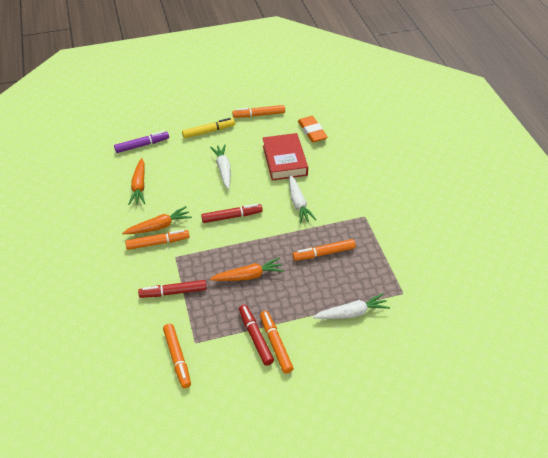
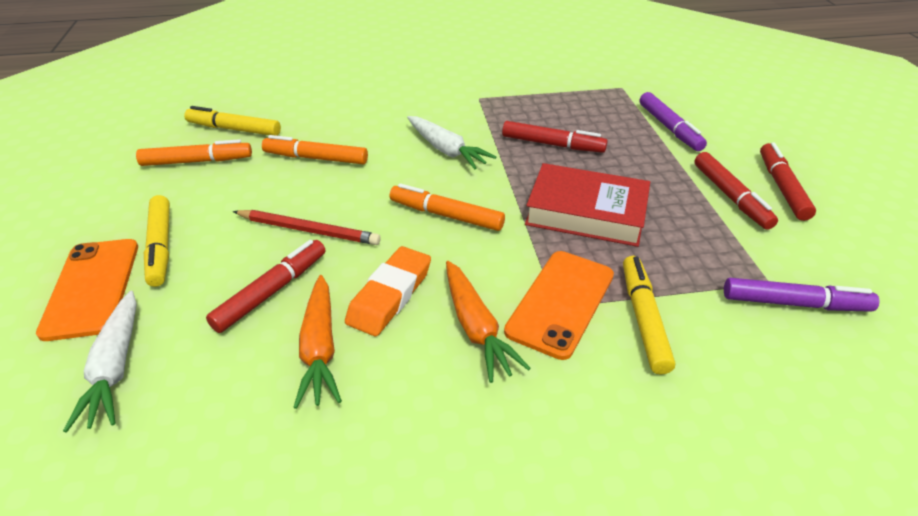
orange carrot: 3 -> 2
orange marker: 5 -> 3
orange phone: 0 -> 2
purple marker: 1 -> 2
red marker: 3 -> 4
red pencil: 0 -> 1
white carrot: 3 -> 2
yellow marker: 1 -> 3

